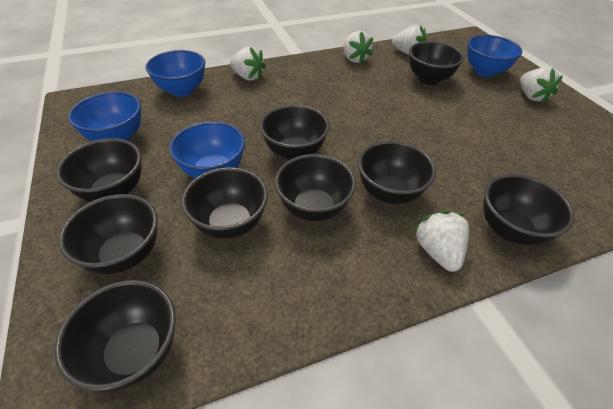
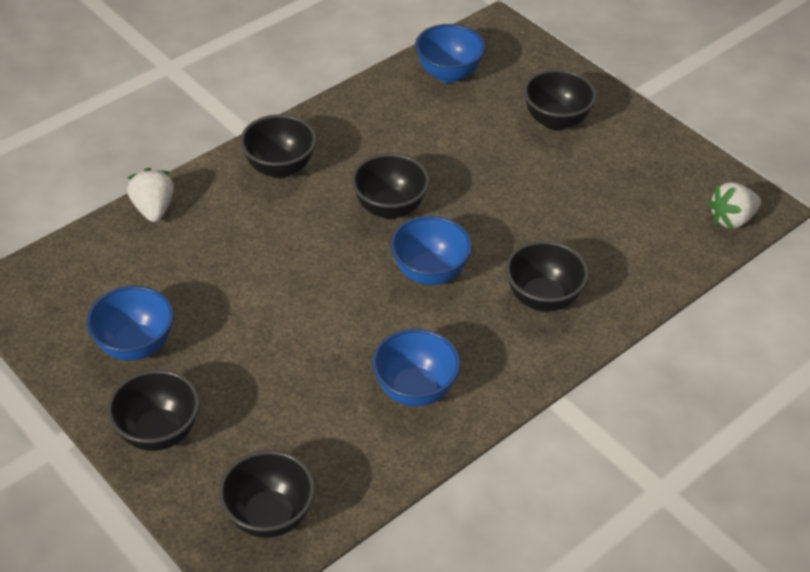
black bowl: 9 -> 6
white strawberry: 5 -> 2

